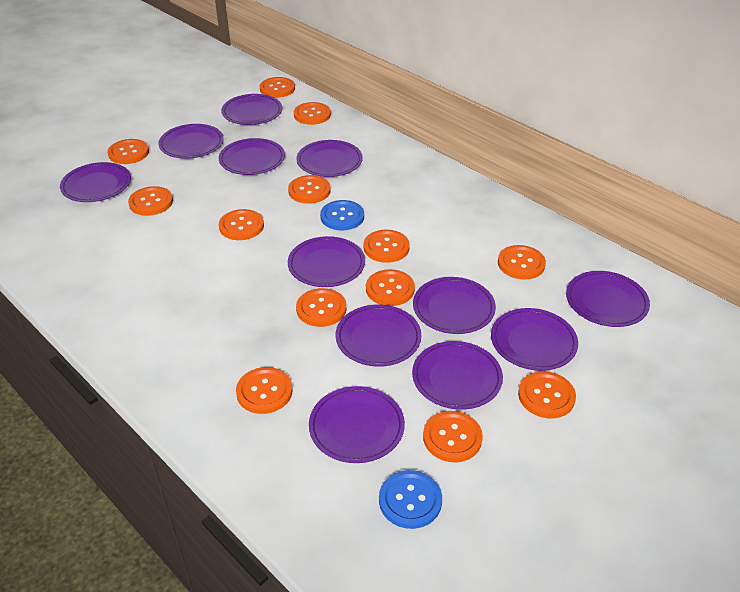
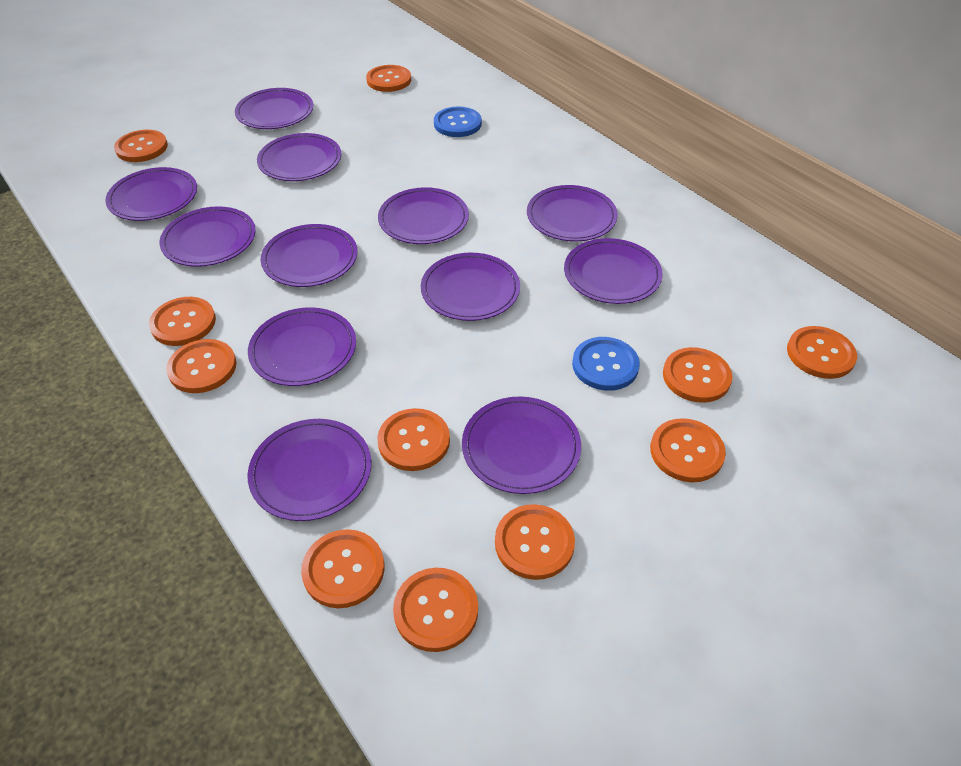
orange button: 13 -> 11

